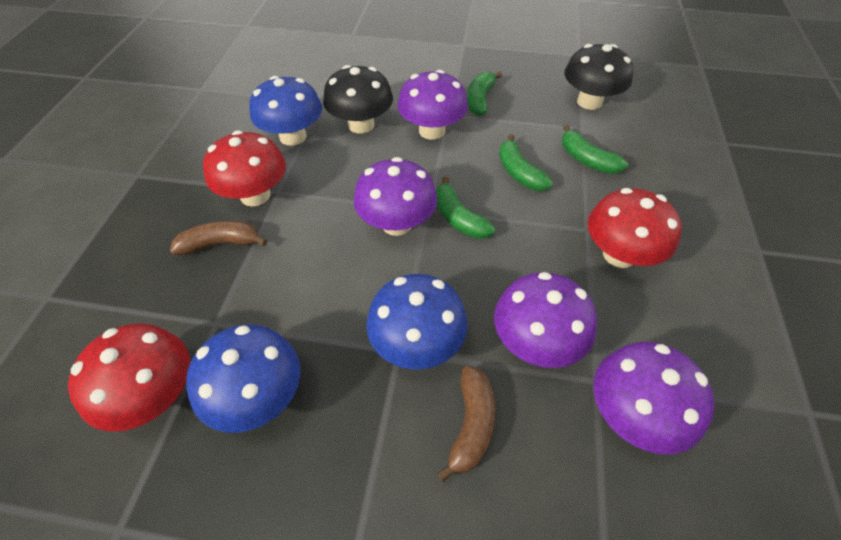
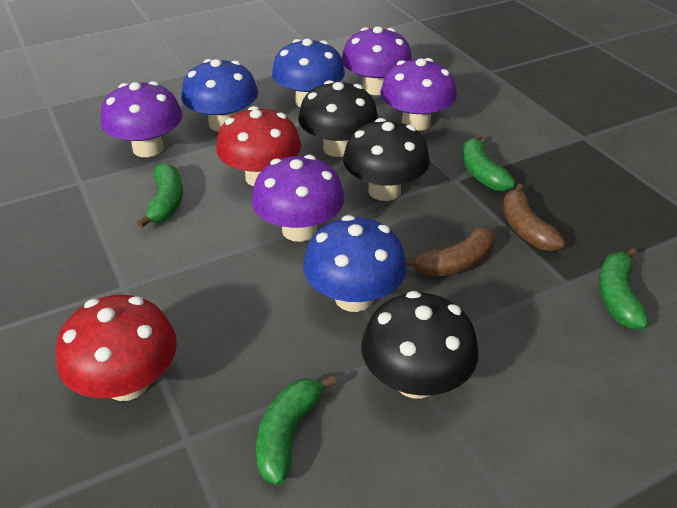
black mushroom: 2 -> 3
red mushroom: 3 -> 2

